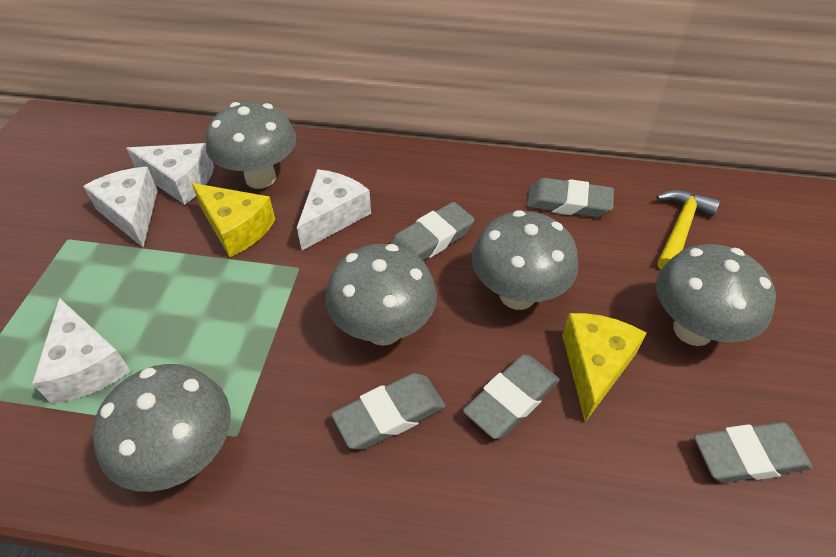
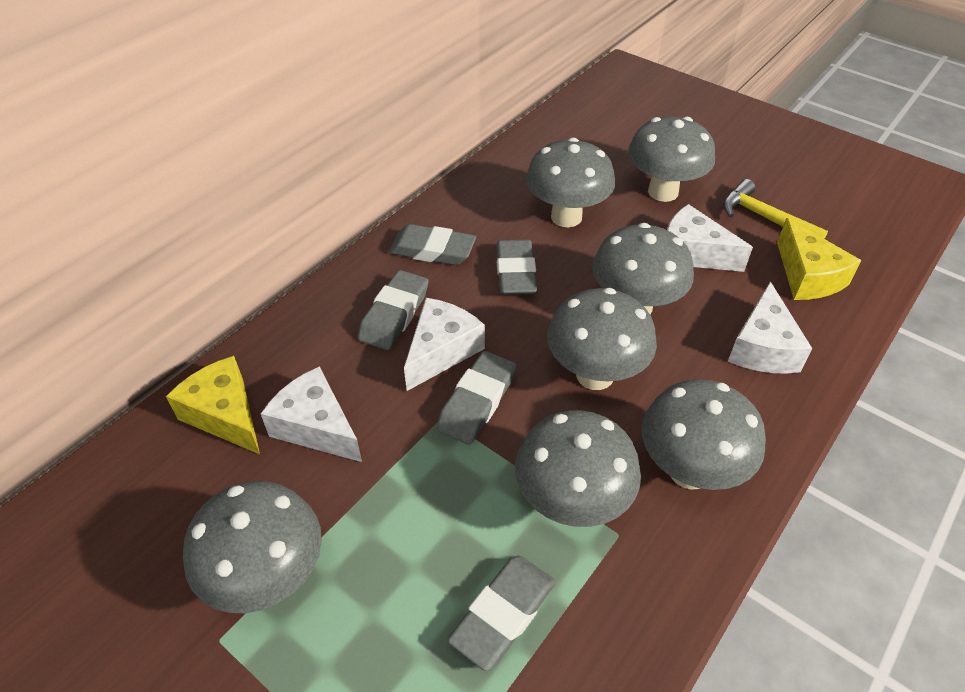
grey mushroom: 5 -> 7

